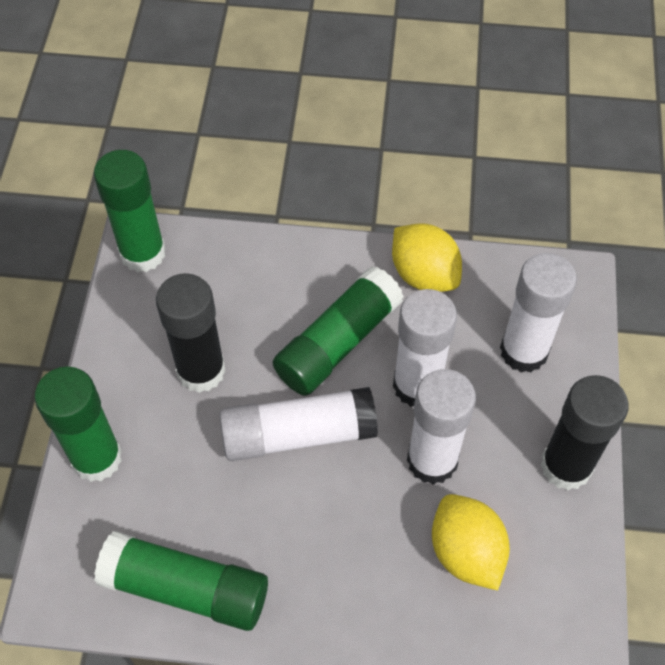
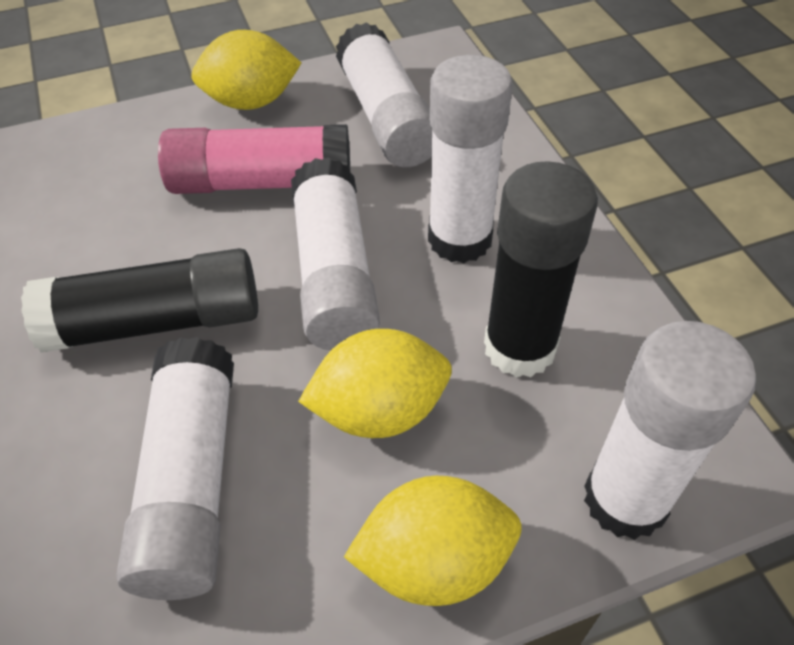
green glue stick: 4 -> 0
pink glue stick: 0 -> 1
white glue stick: 4 -> 5
yellow lemon: 2 -> 3

